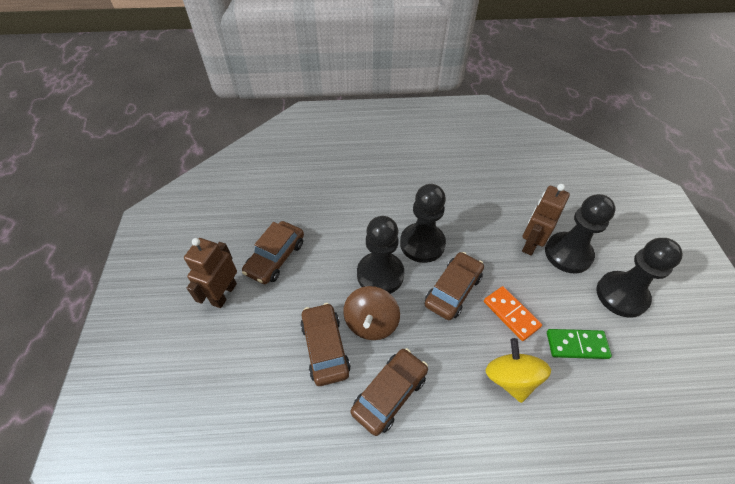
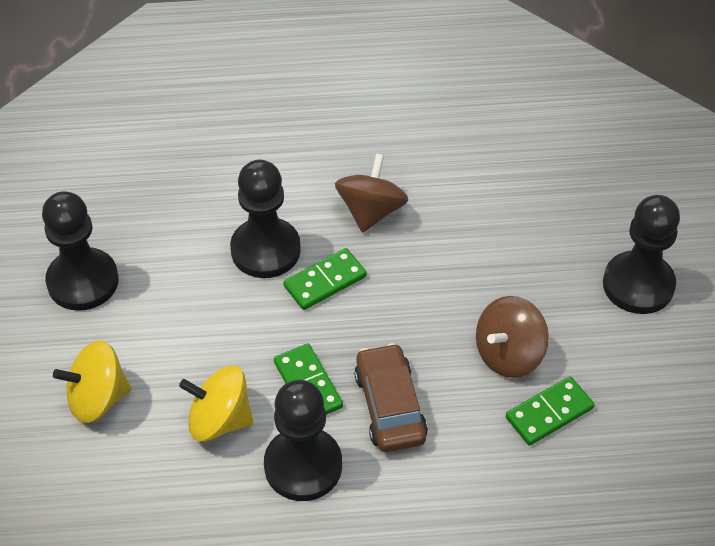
brown car: 4 -> 1
brown robot: 2 -> 0
brown spinning top: 1 -> 2
green domino: 1 -> 3
orange domino: 1 -> 0
yellow spinning top: 1 -> 2

